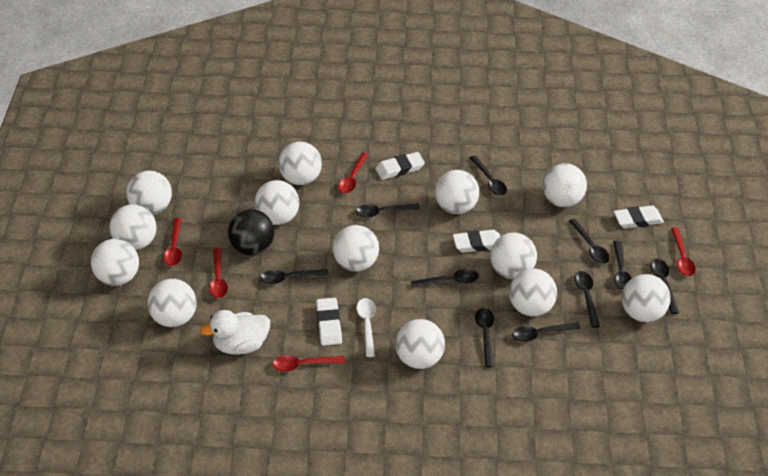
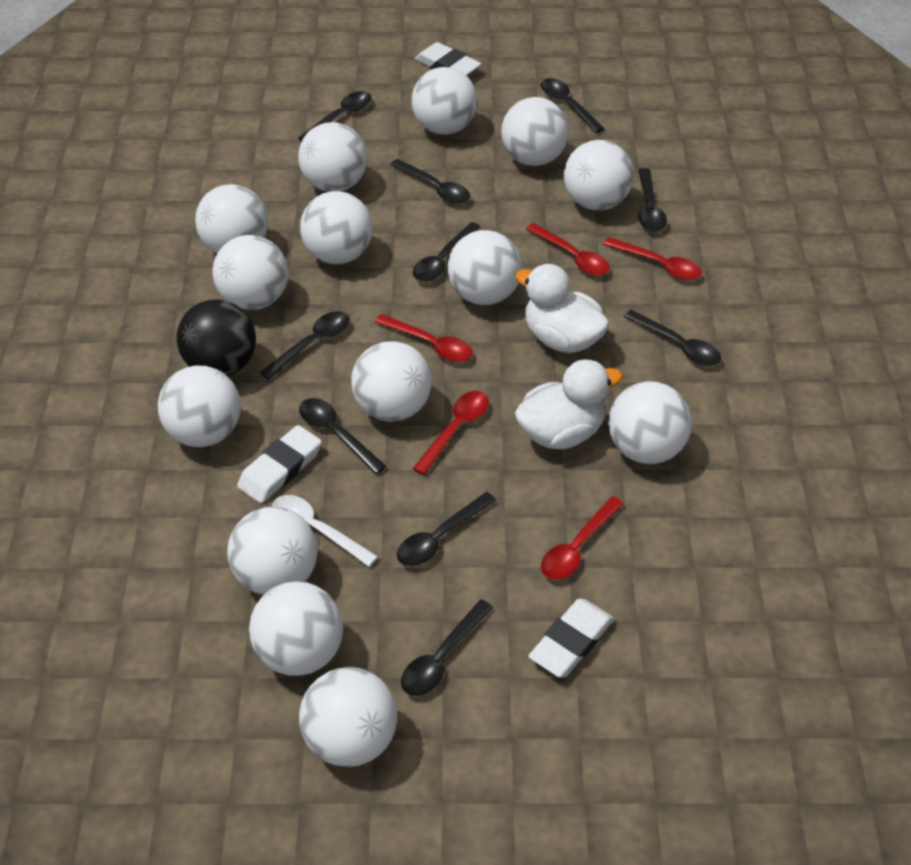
white ball: 13 -> 14
white duck: 1 -> 2
white eraser: 4 -> 3

